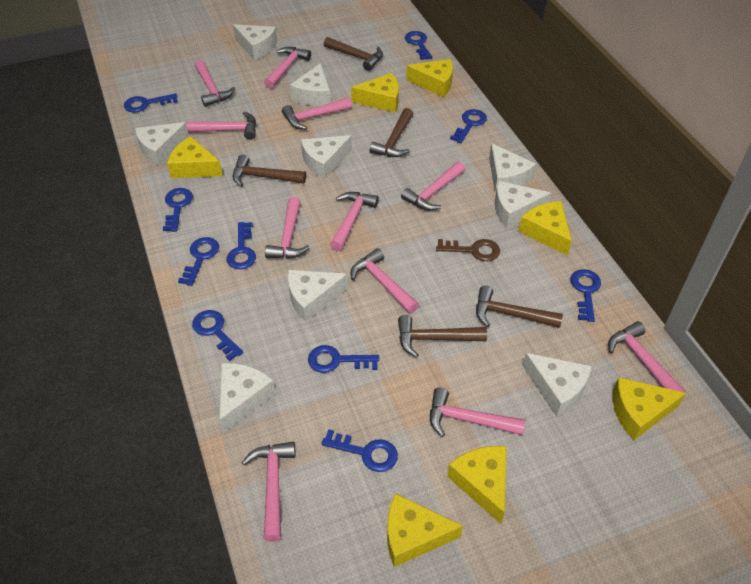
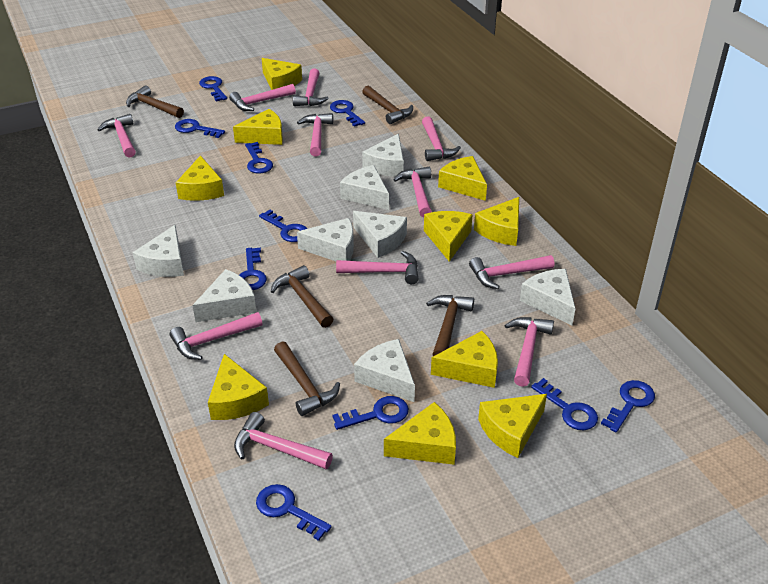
brown key: 1 -> 0
white cheese: 9 -> 8
yellow cheese: 7 -> 10

